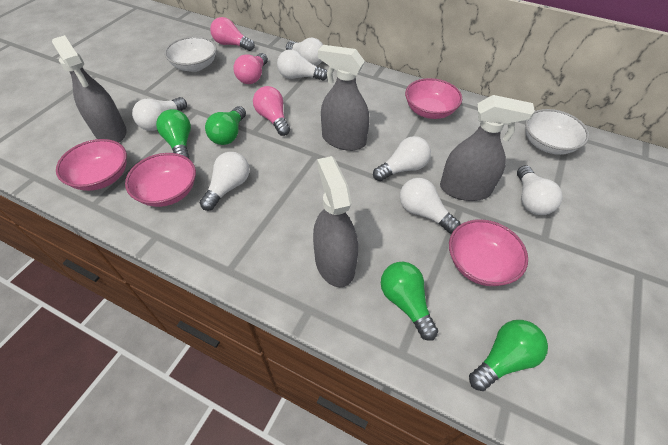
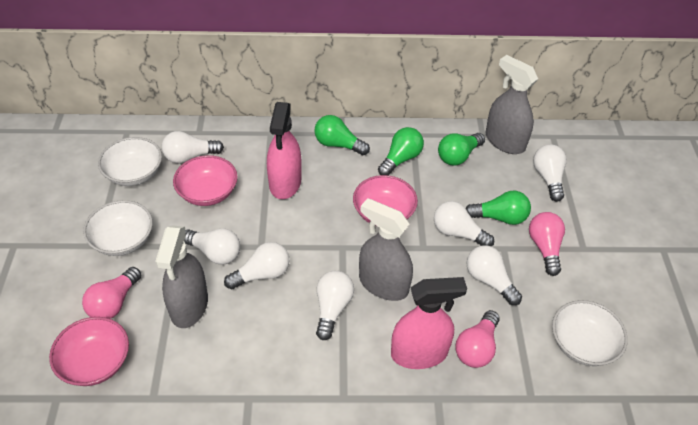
grey spray bottle: 4 -> 3
pink bowl: 4 -> 3
pink spray bottle: 0 -> 2
white bowl: 2 -> 3

